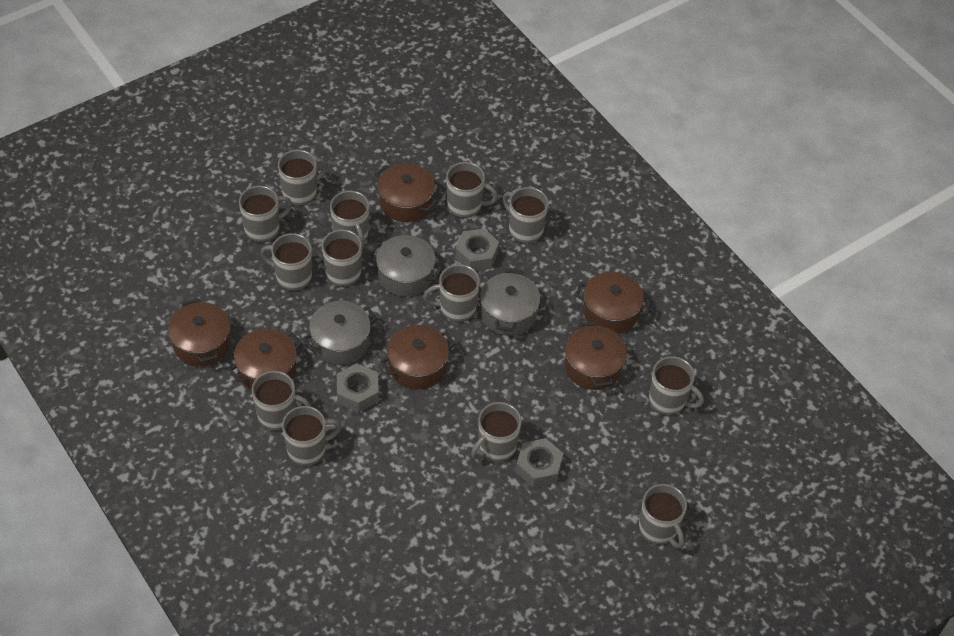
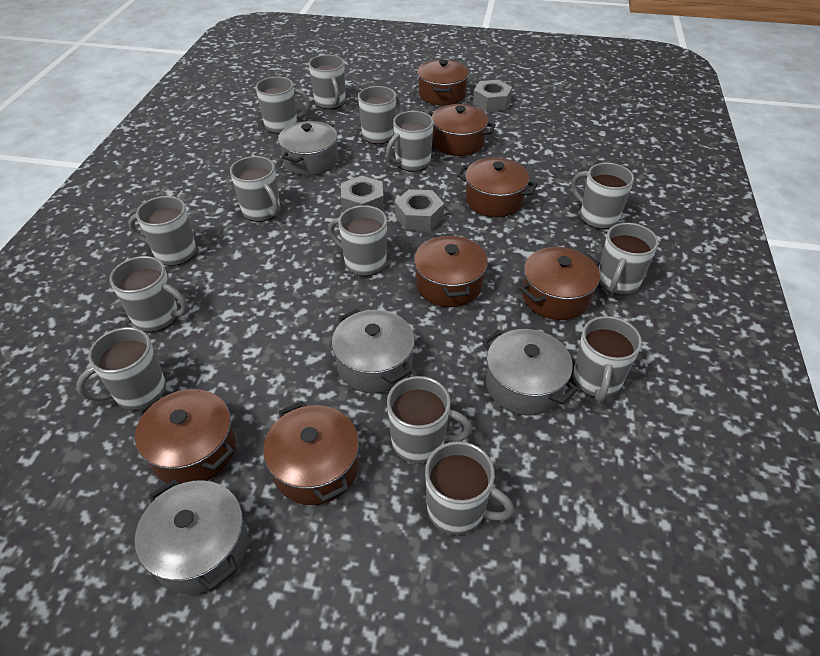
brown pot: 6 -> 7
grey mug: 13 -> 14
grey pot: 3 -> 4

